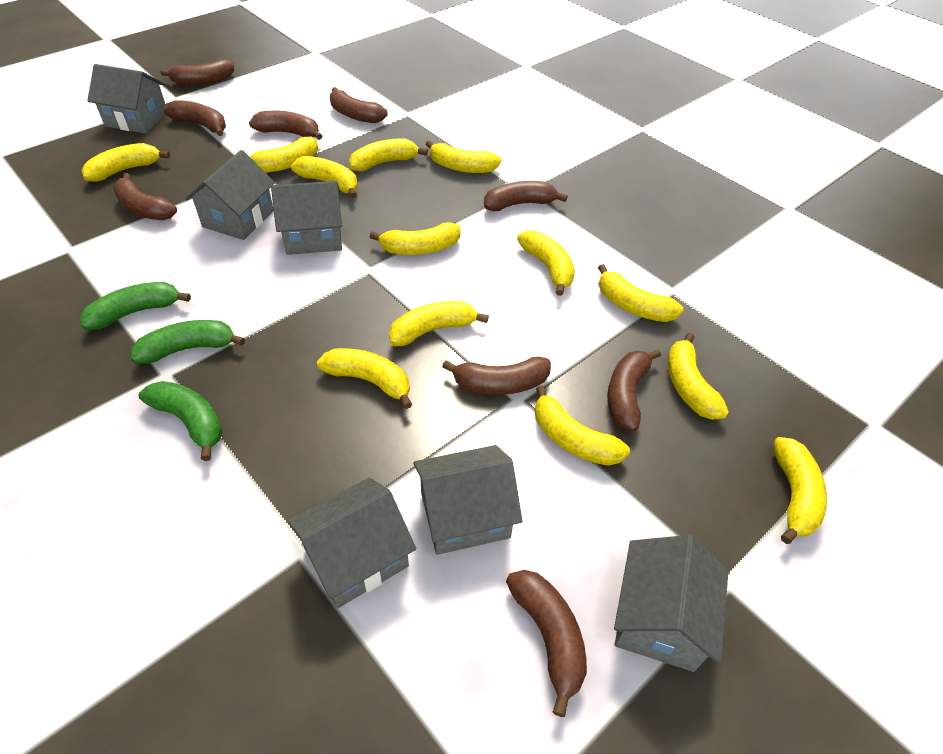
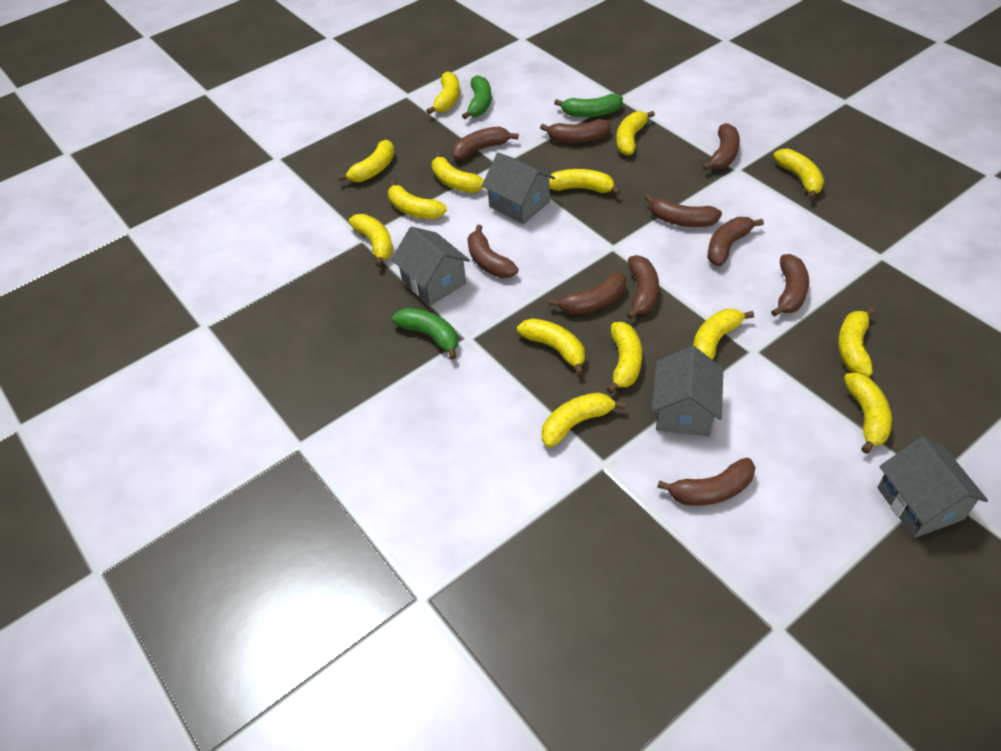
brown banana: 9 -> 10
grey house: 6 -> 4
yellow banana: 13 -> 14

